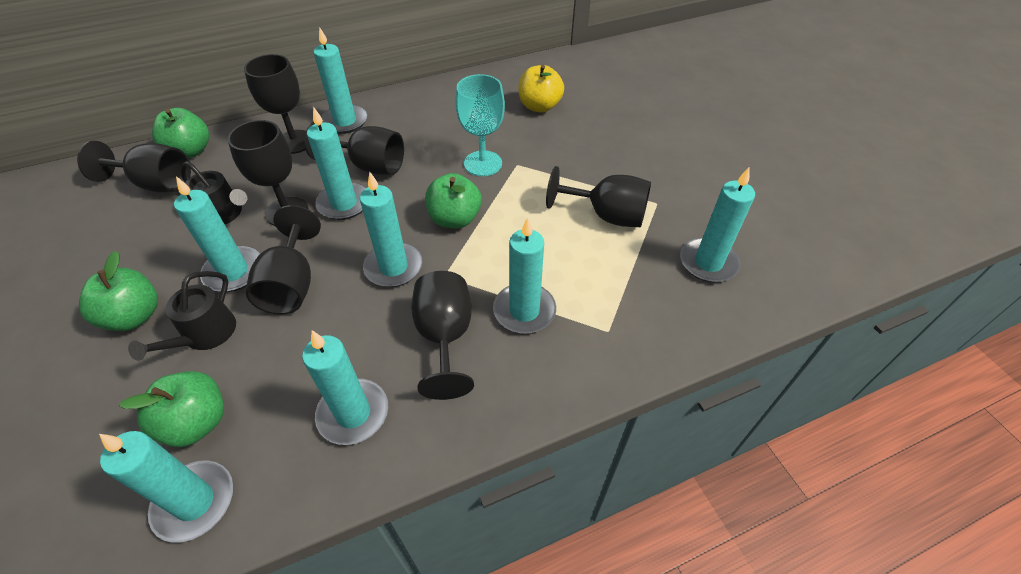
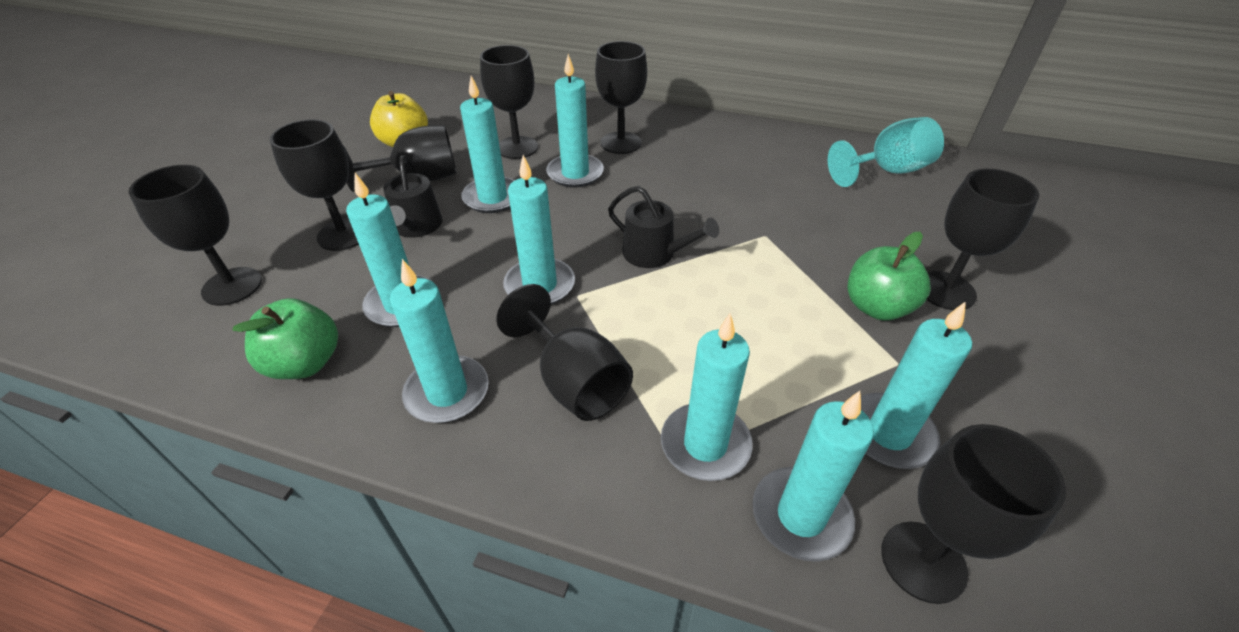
black goblet: 7 -> 8
green apple: 4 -> 2

